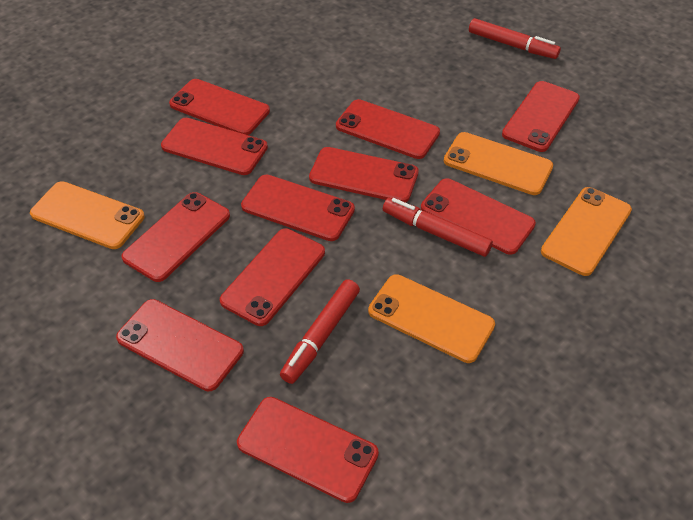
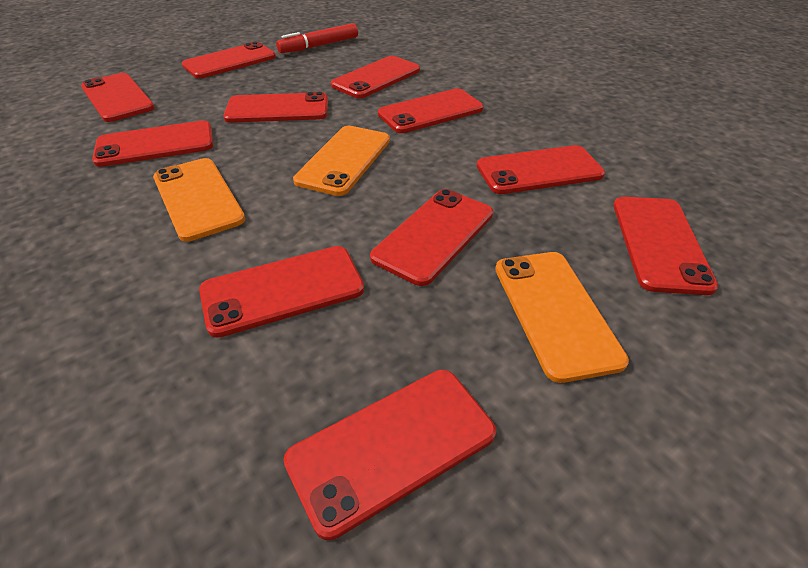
orange phone: 4 -> 3
red marker: 3 -> 1

